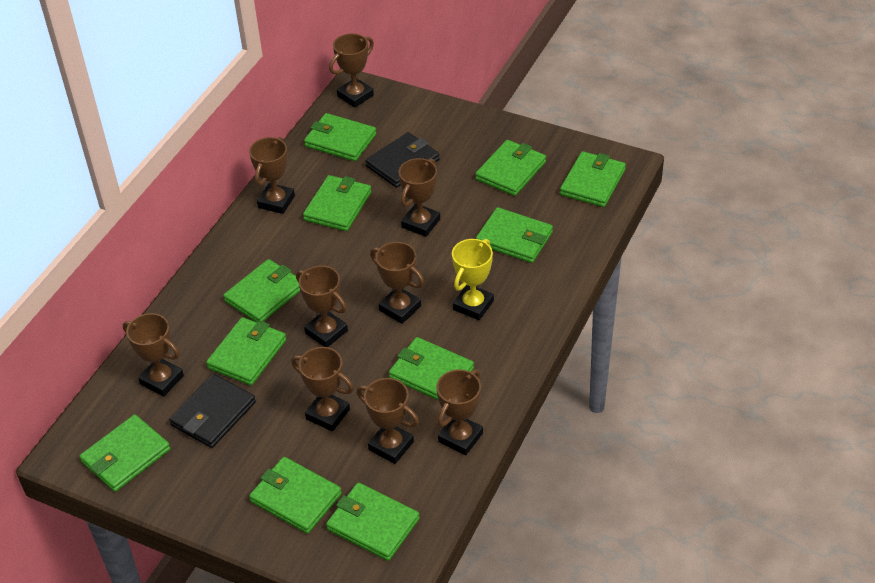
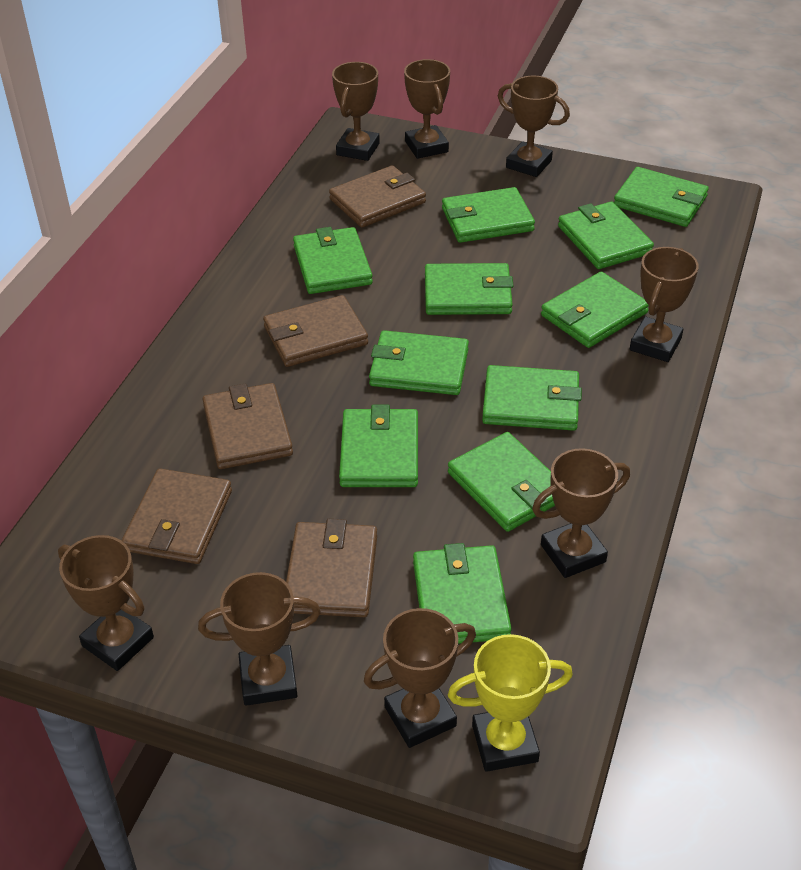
black wallet: 2 -> 0
brown trophy: 9 -> 8
brown wallet: 0 -> 5

